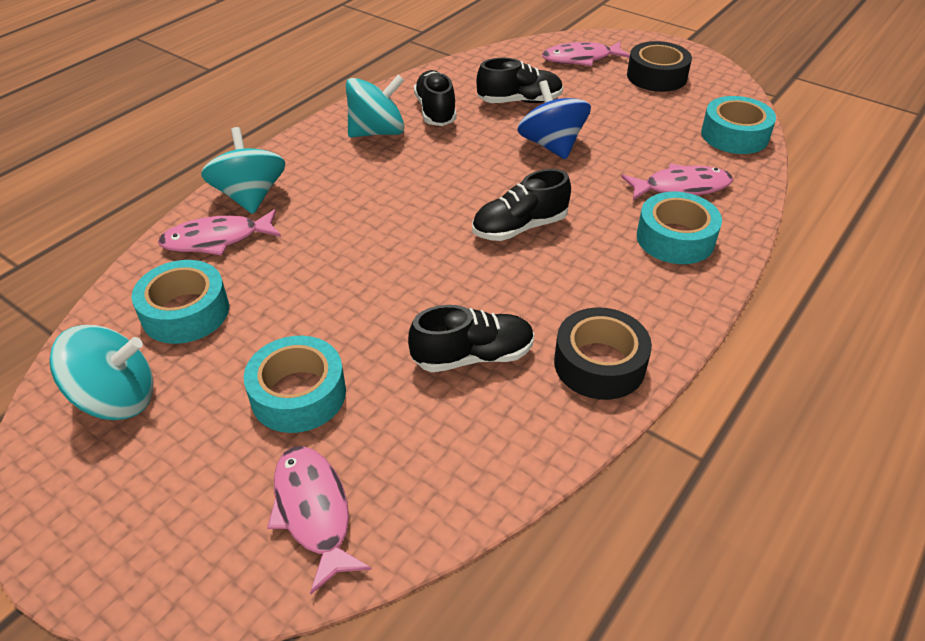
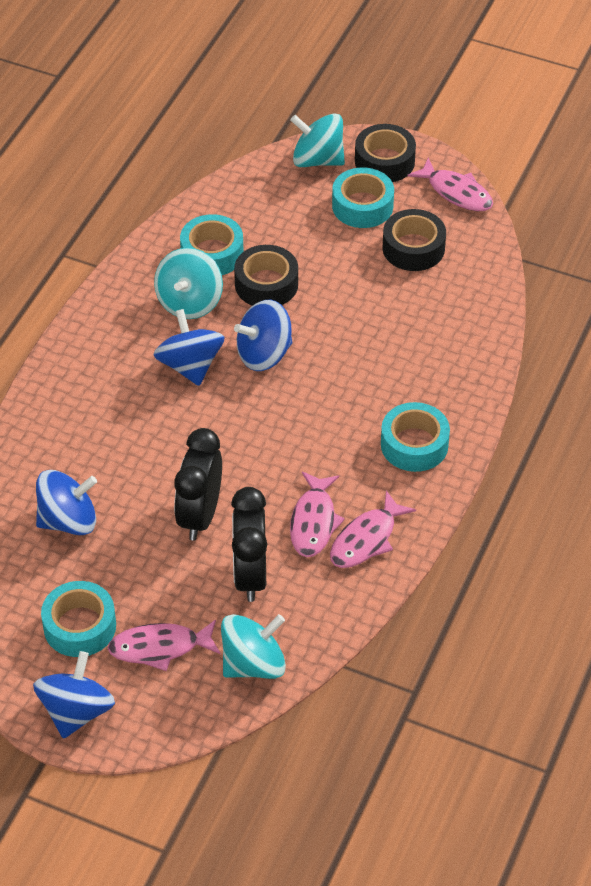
black clock: 0 -> 2
black shoe: 4 -> 0
black tape: 2 -> 3
blue spinning top: 1 -> 4

